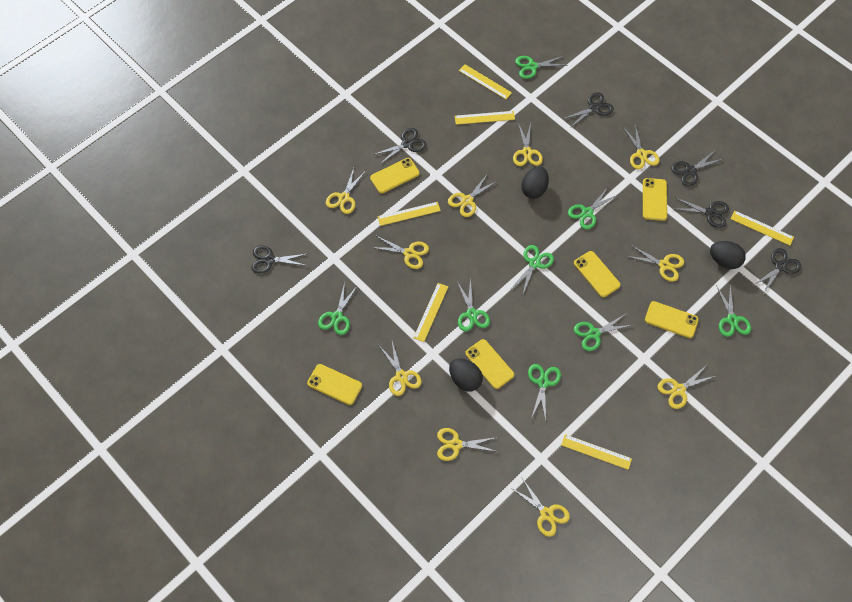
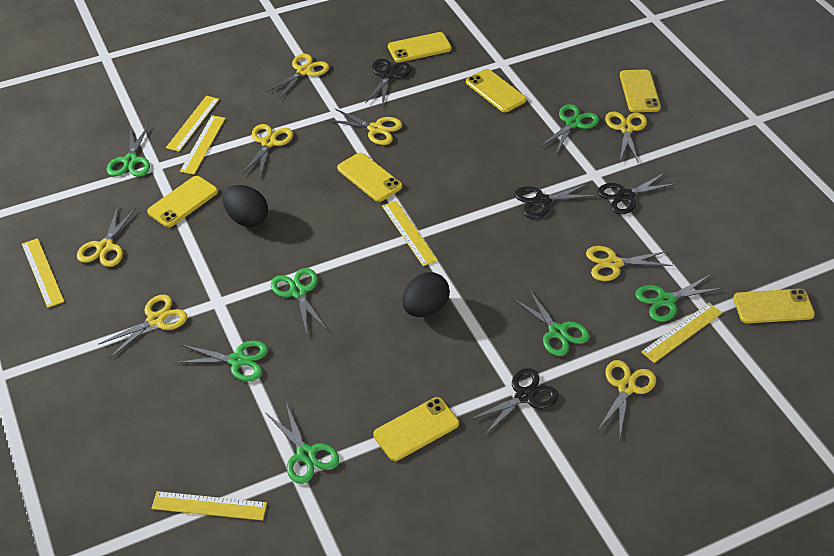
black egg: 3 -> 2
black scissors: 6 -> 4
green scissors: 8 -> 7
yellow phone: 6 -> 7
yellow scissors: 10 -> 8

